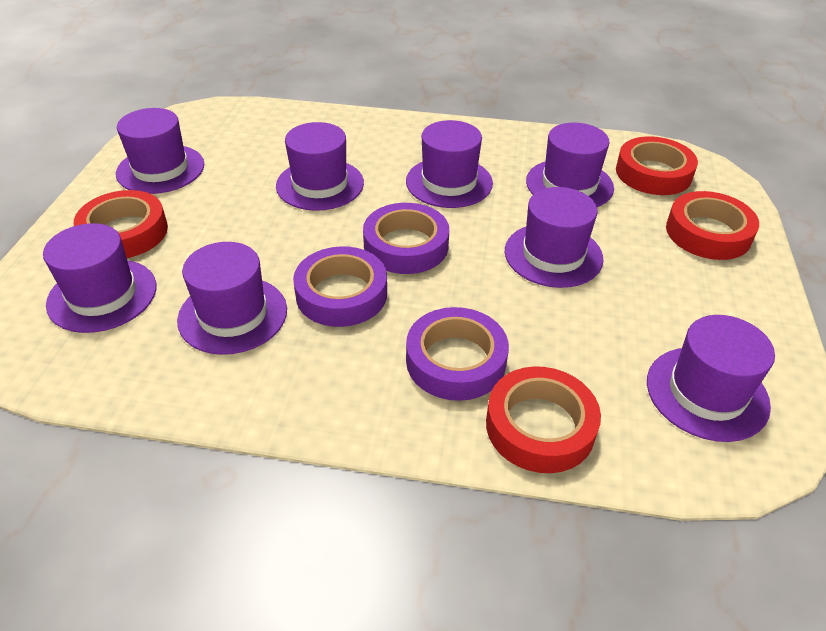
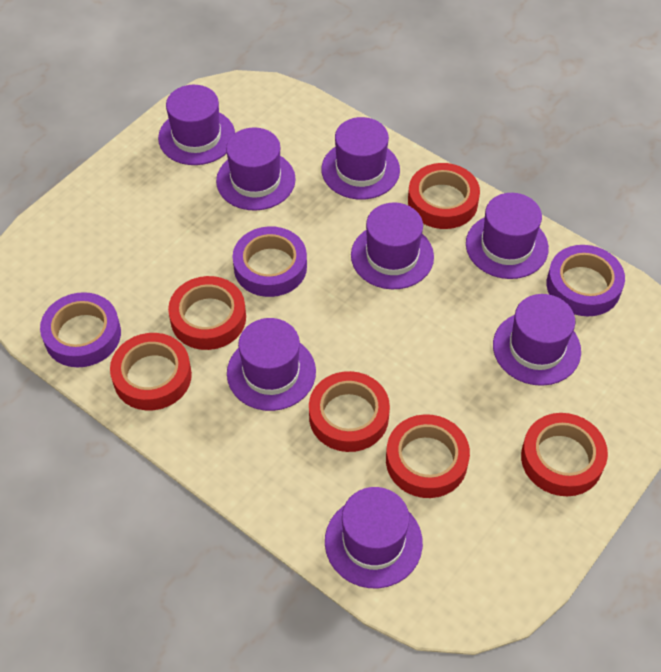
red tape: 4 -> 6

